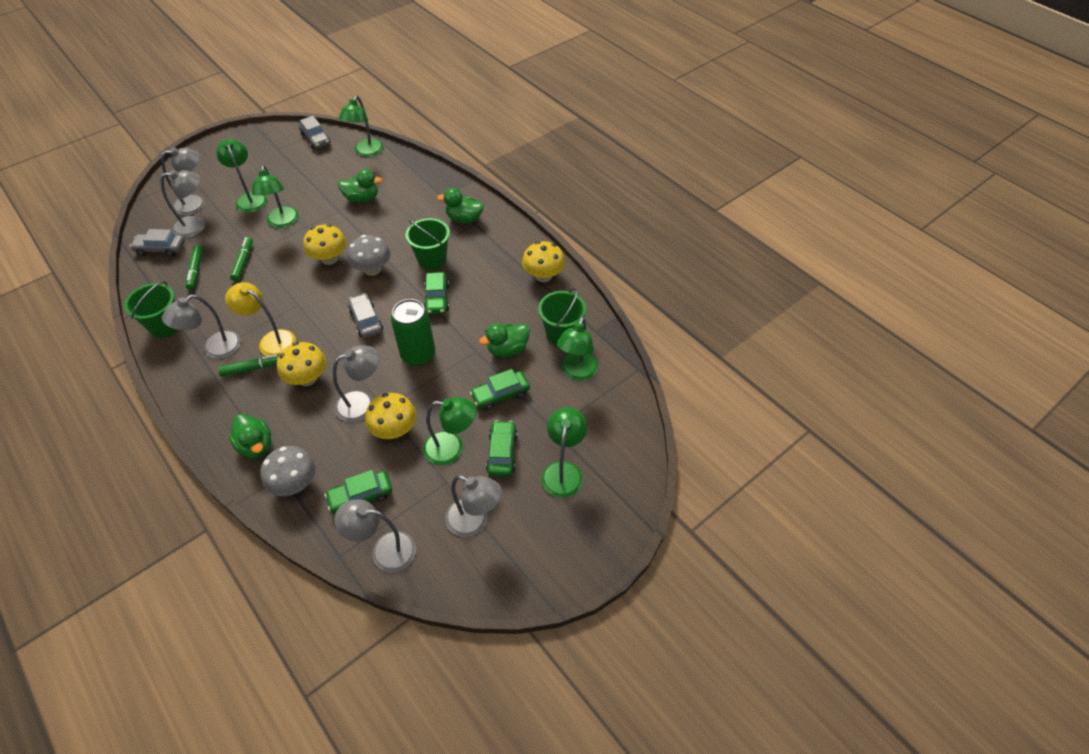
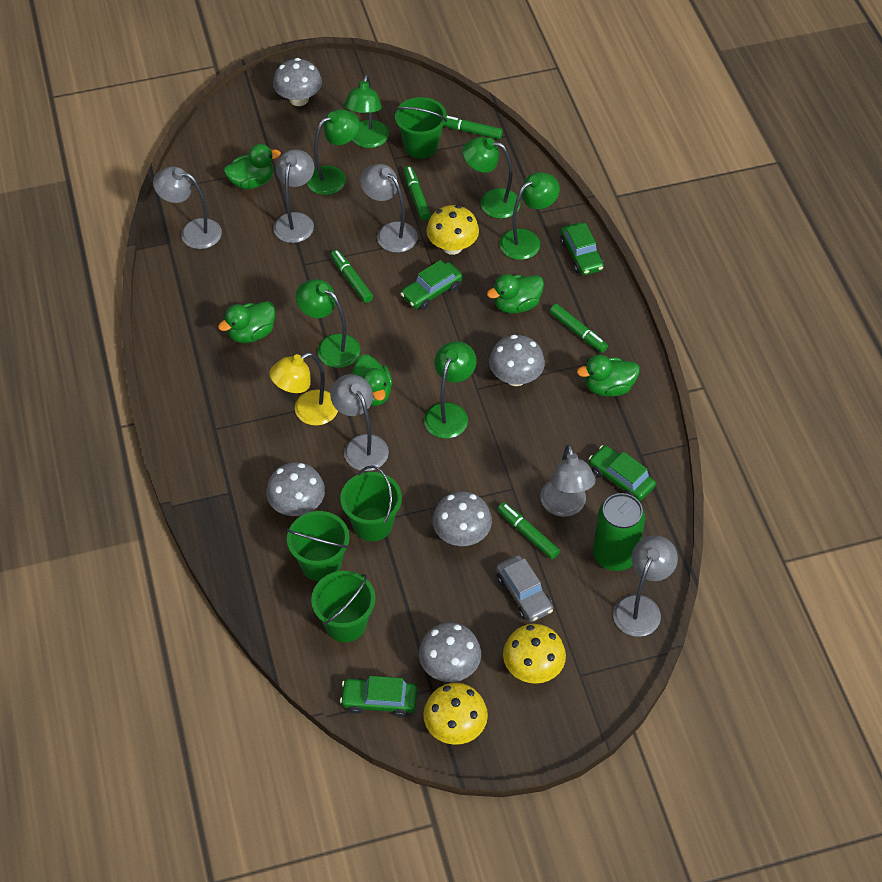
green bucket: 3 -> 4
green duck: 4 -> 5
green marker: 3 -> 5
grey car: 3 -> 1
grey mushroom: 2 -> 5
yellow mushroom: 4 -> 3

